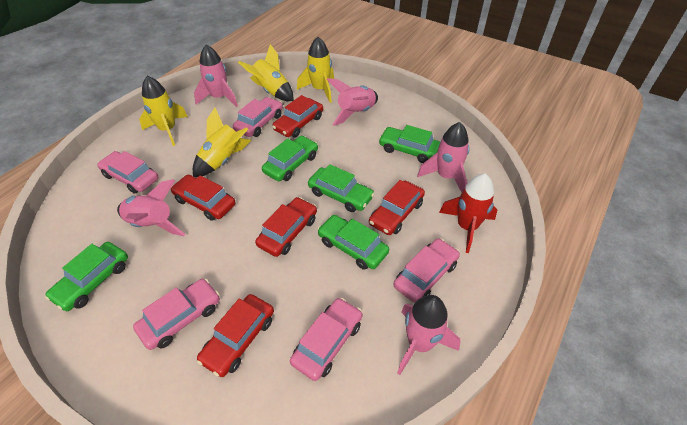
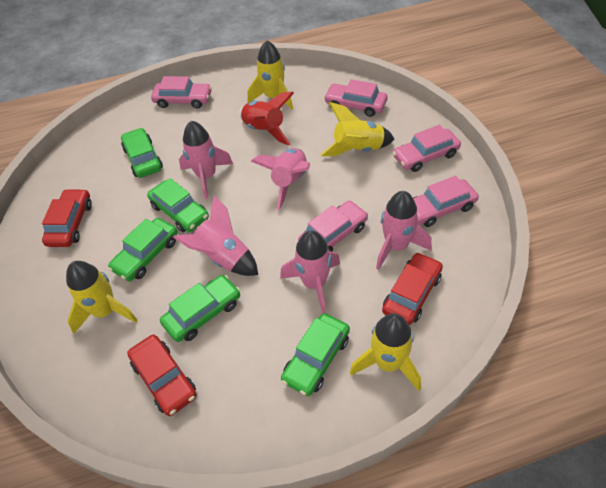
red car: 5 -> 3

